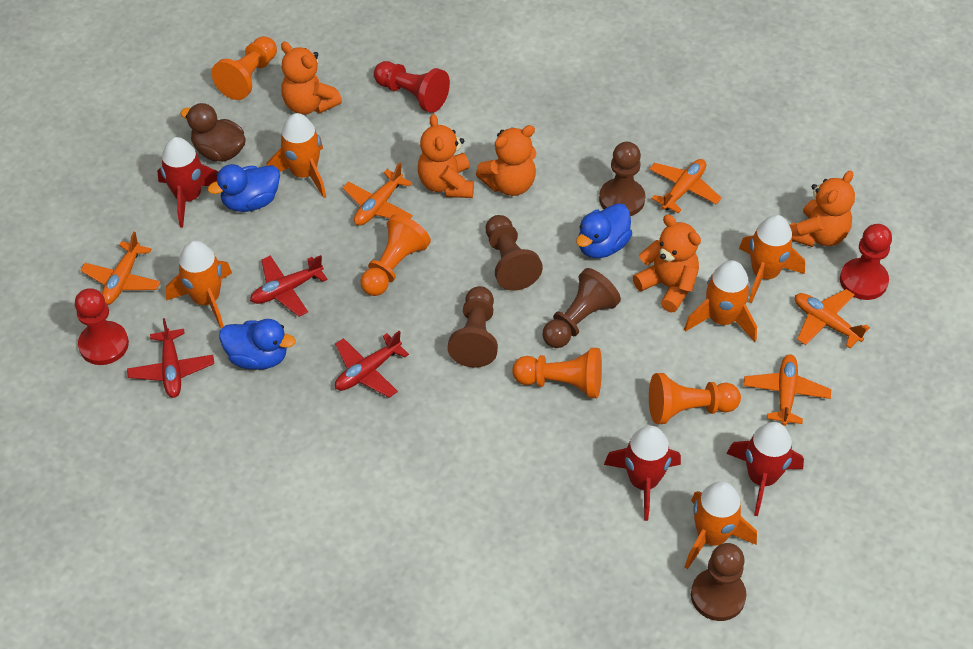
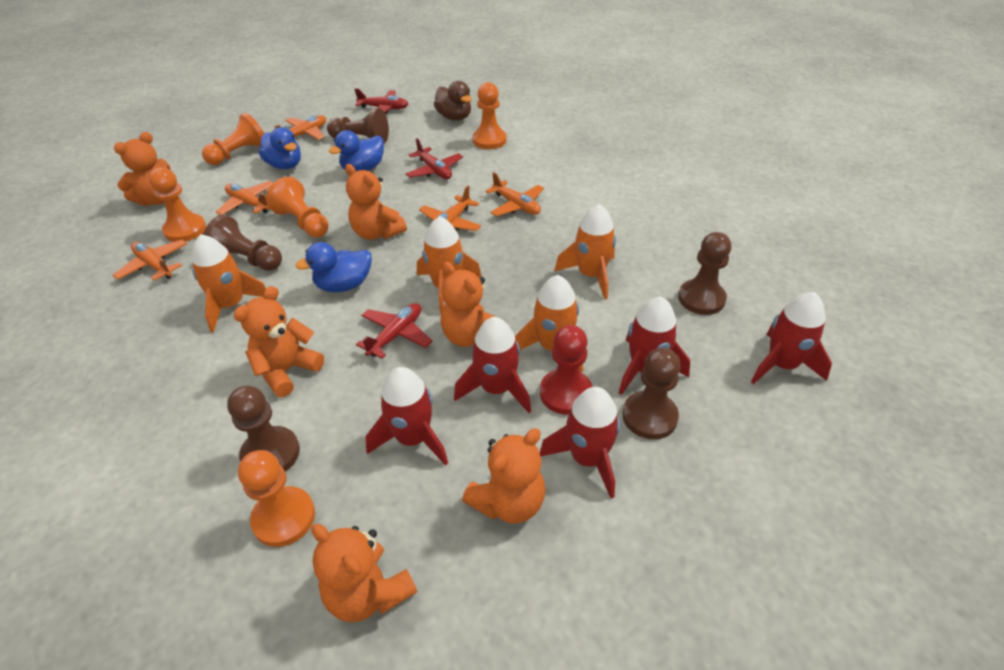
orange pawn: 4 -> 5
orange rocket: 5 -> 4
orange teddy bear: 5 -> 6
red pawn: 3 -> 1
red rocket: 3 -> 5

